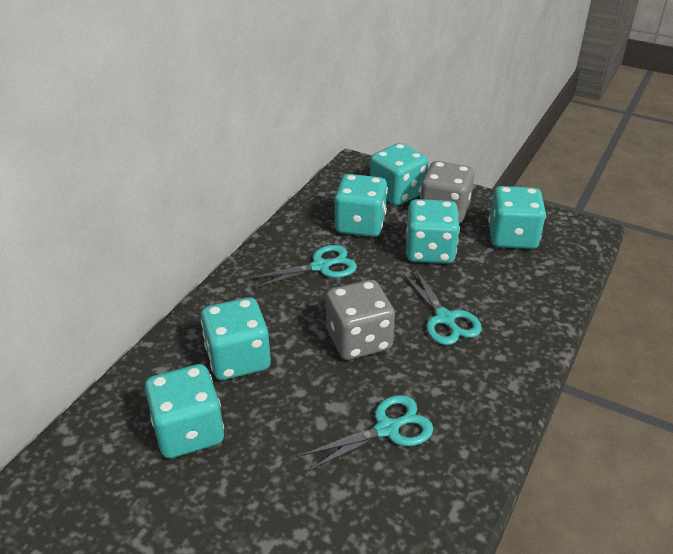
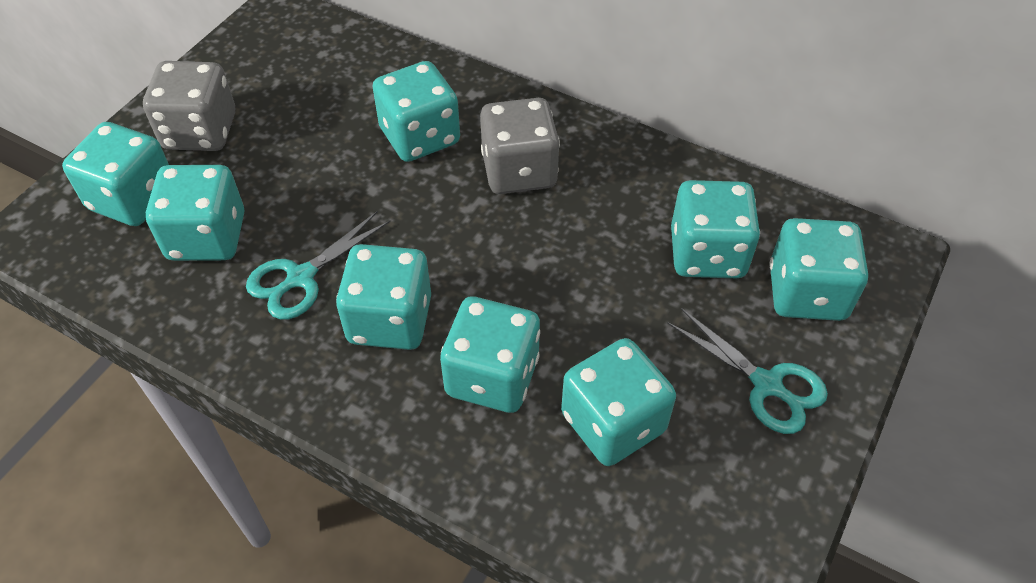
turquoise dice: 6 -> 8
turquoise scissors: 3 -> 2

